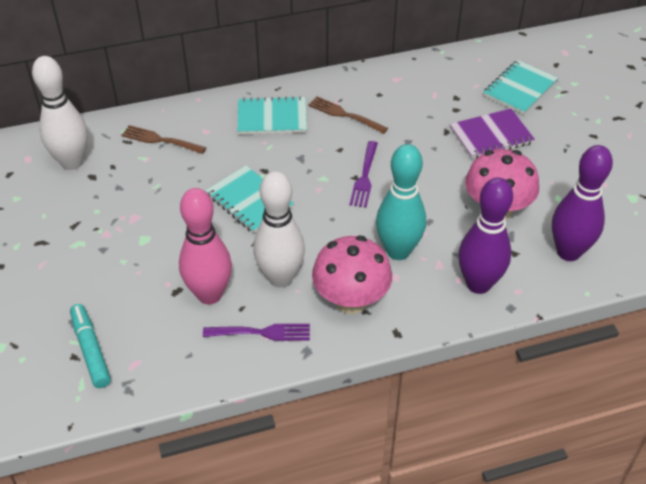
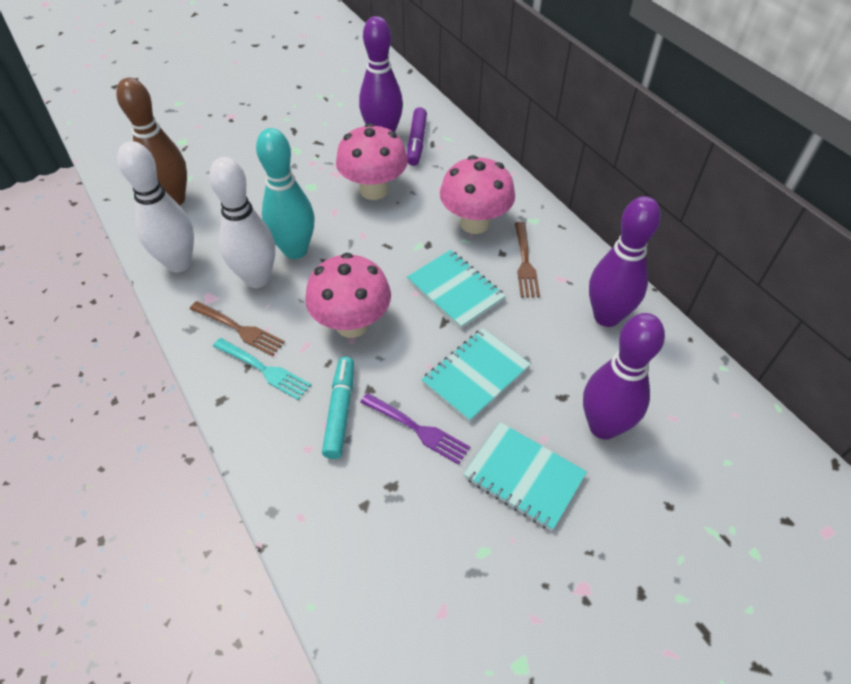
brown bowling pin: 0 -> 1
pink bowling pin: 1 -> 0
pink mushroom: 2 -> 3
purple bowling pin: 2 -> 3
purple fork: 2 -> 1
purple marker: 0 -> 1
purple notebook: 1 -> 0
turquoise fork: 0 -> 1

